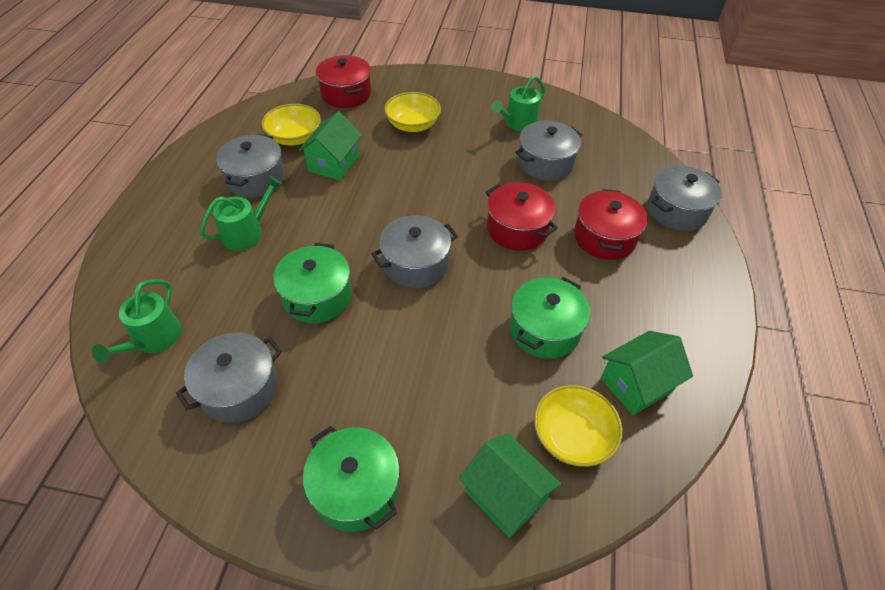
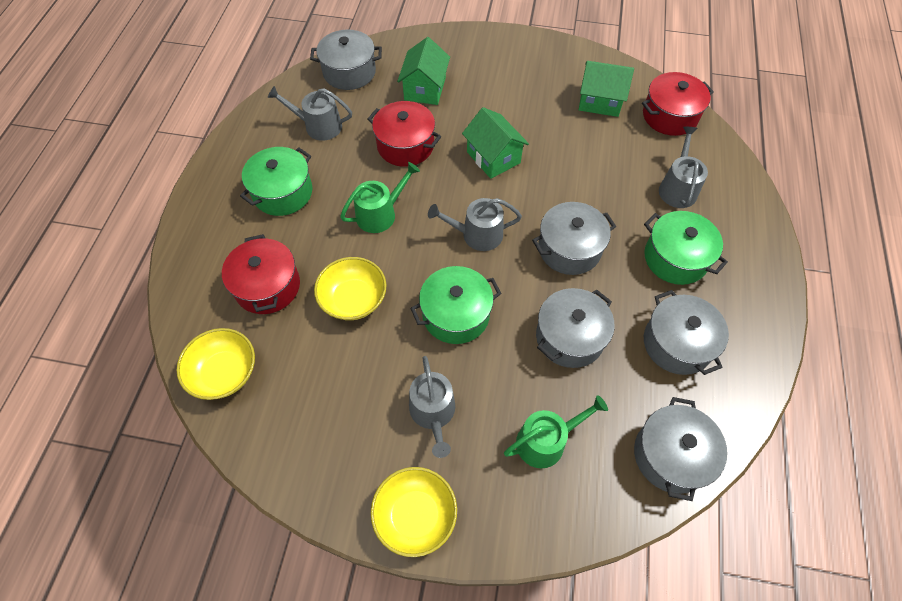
green watering can: 3 -> 2
grey watering can: 0 -> 4

